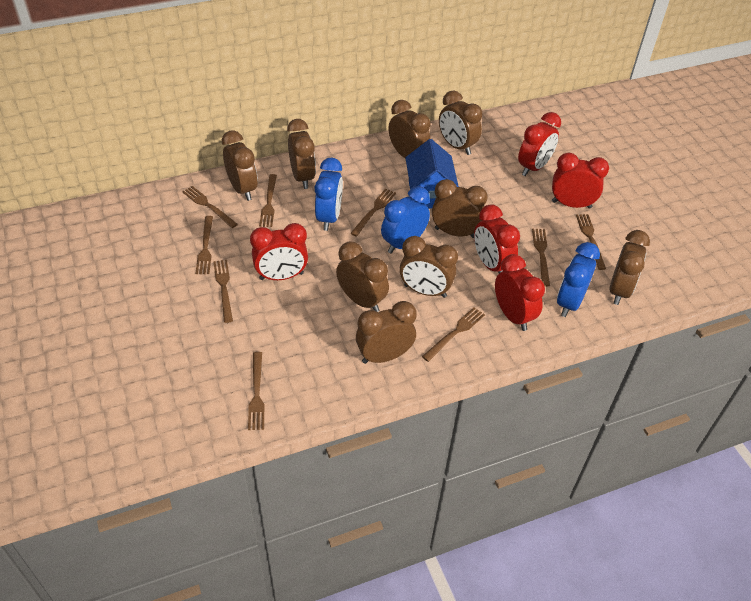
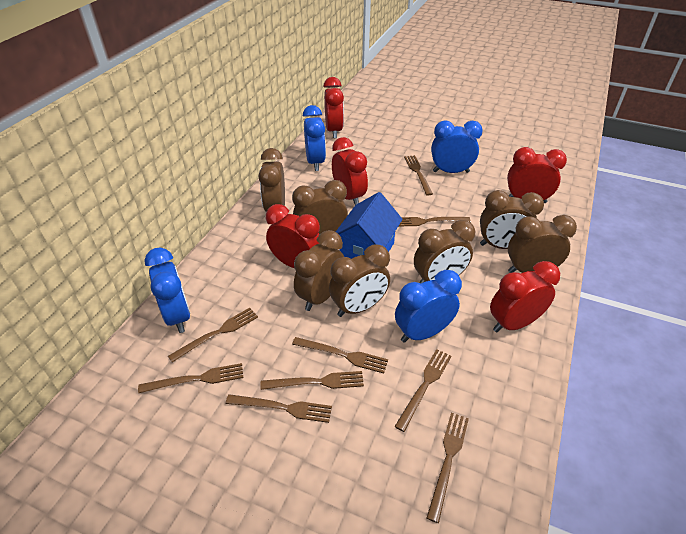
blue clock: 3 -> 4
brown clock: 9 -> 7

